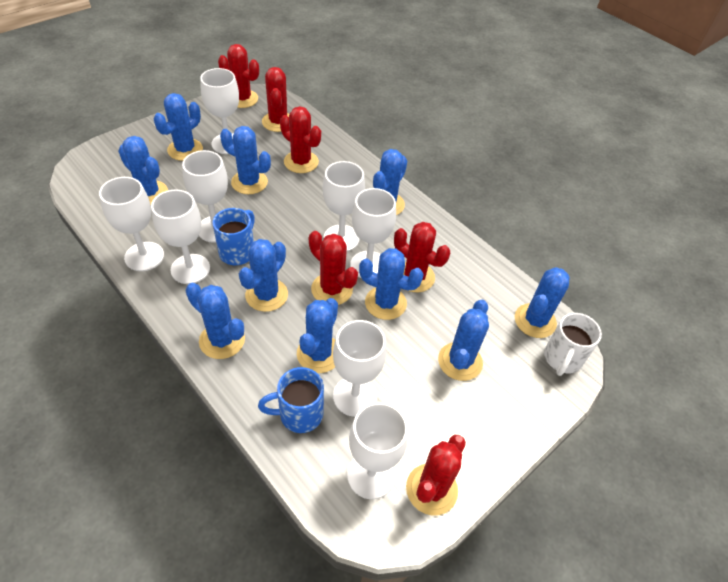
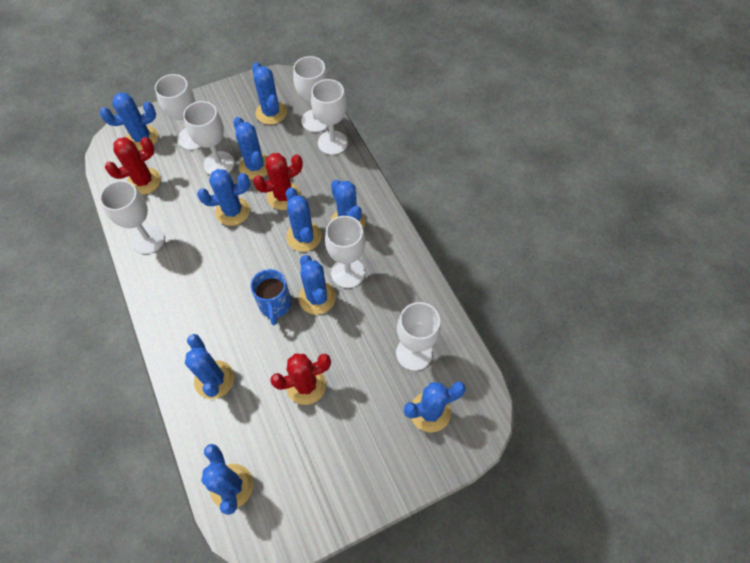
blue mug: 2 -> 1
red cactus: 6 -> 3
white goblet: 8 -> 7
white mug: 1 -> 0

